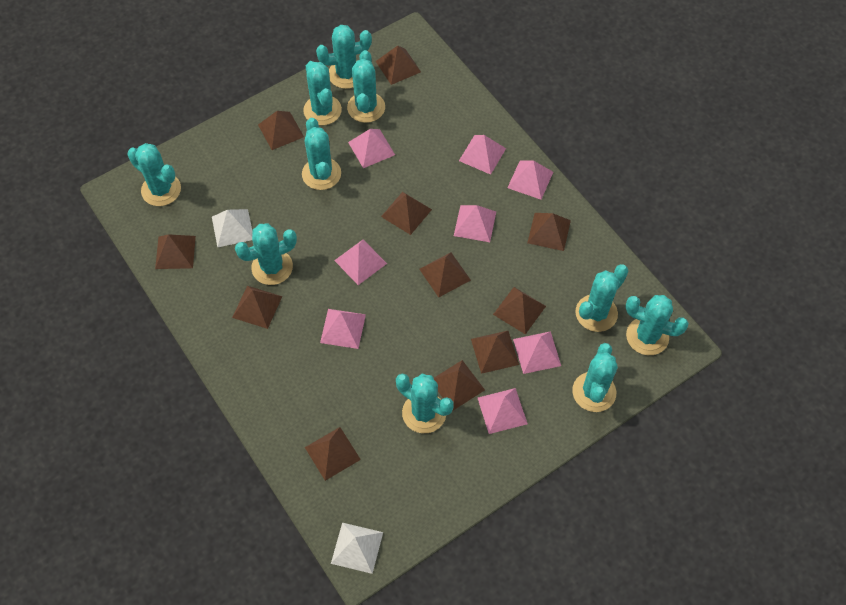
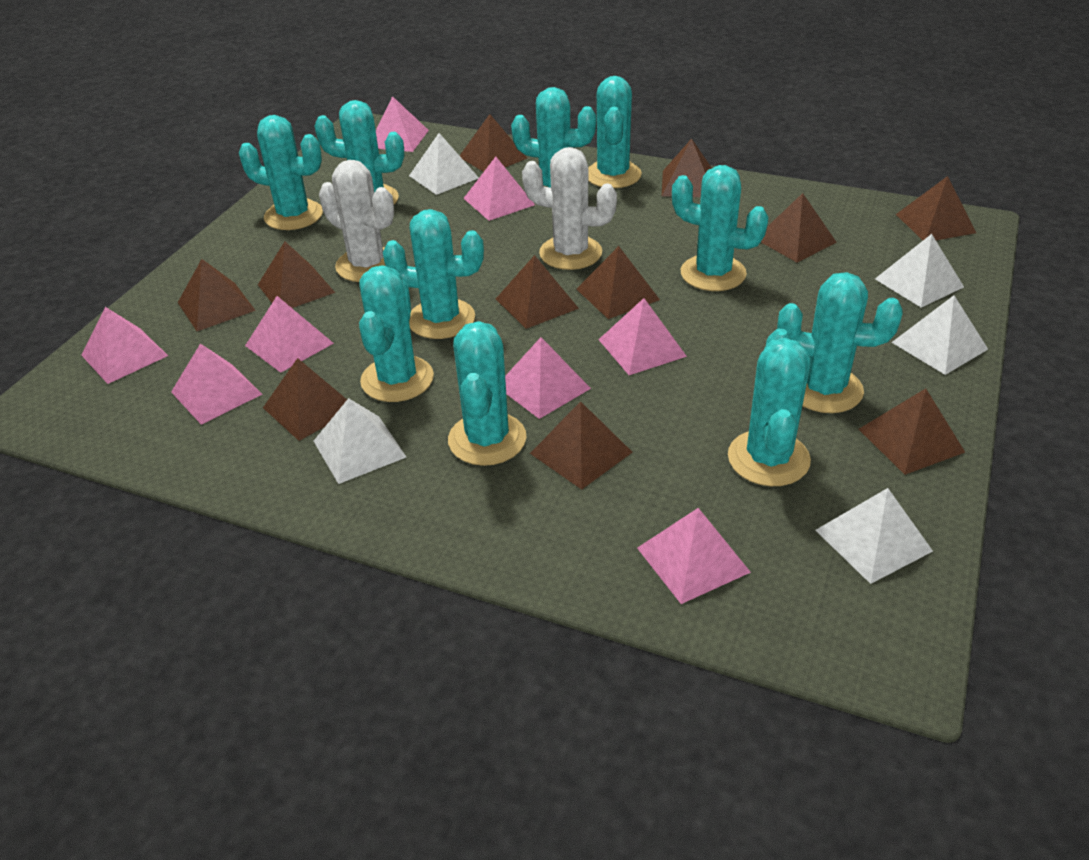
white cactus: 0 -> 2
white pyramid: 2 -> 5

